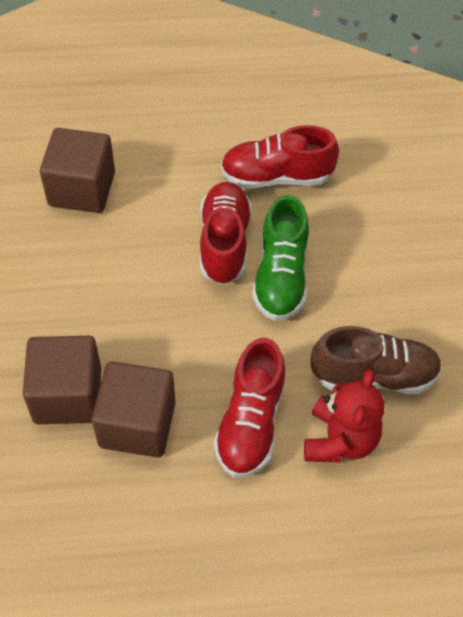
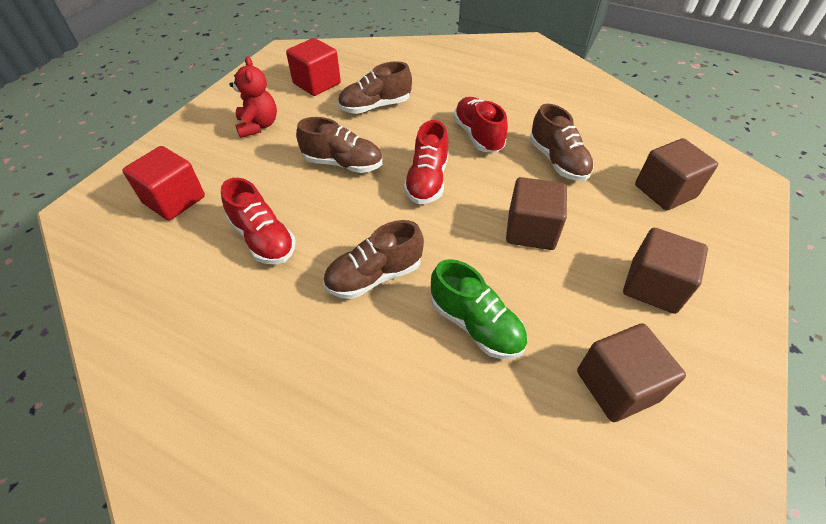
brown cube: 3 -> 4
brown shoe: 1 -> 4
red cube: 0 -> 2

